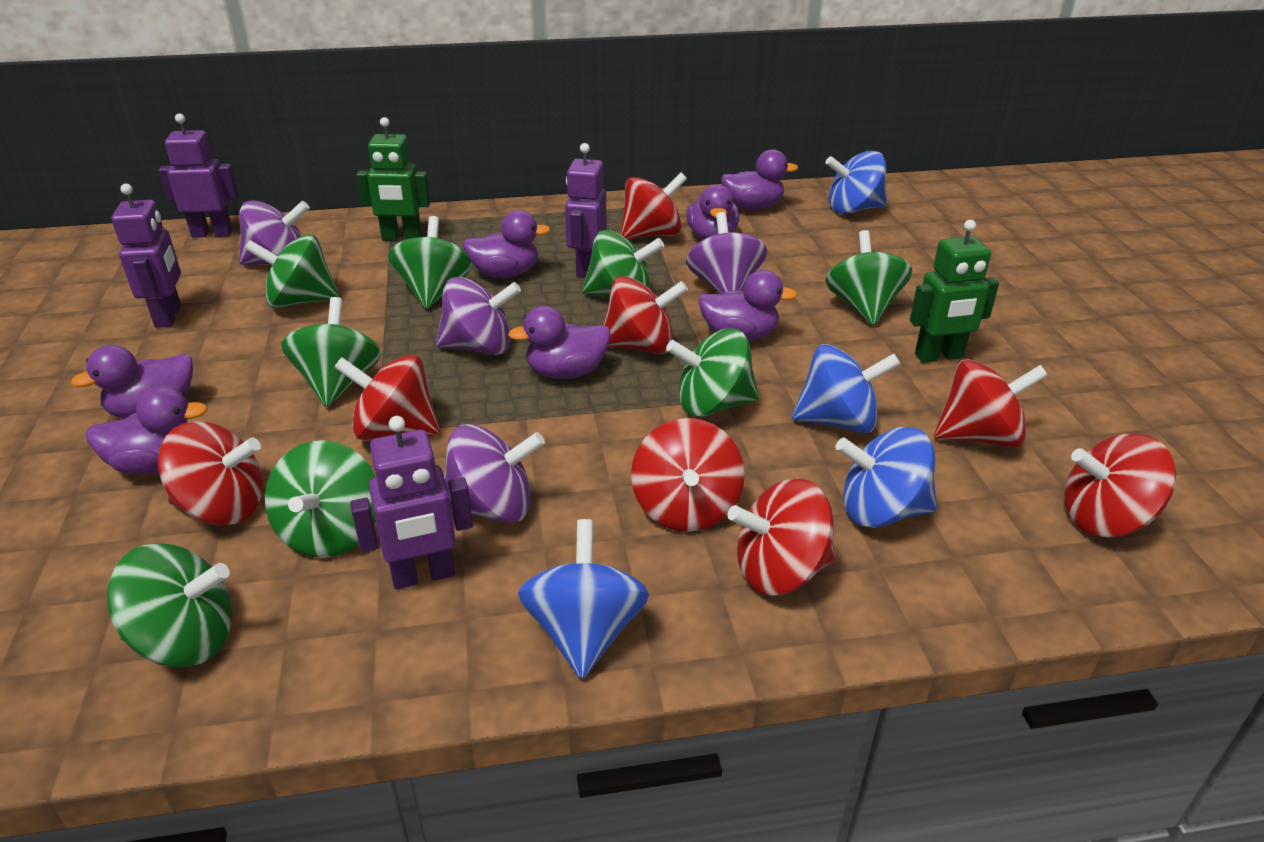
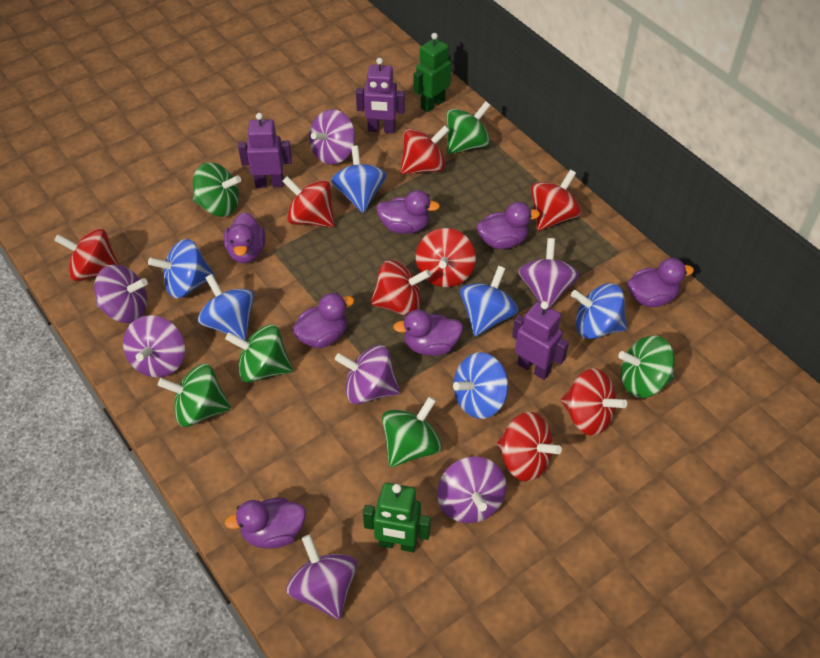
blue spinning top: 4 -> 6
green spinning top: 8 -> 6
purple robot: 4 -> 3
purple spinning top: 4 -> 7

